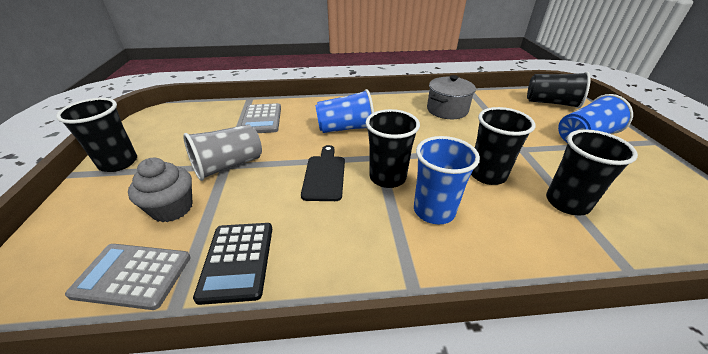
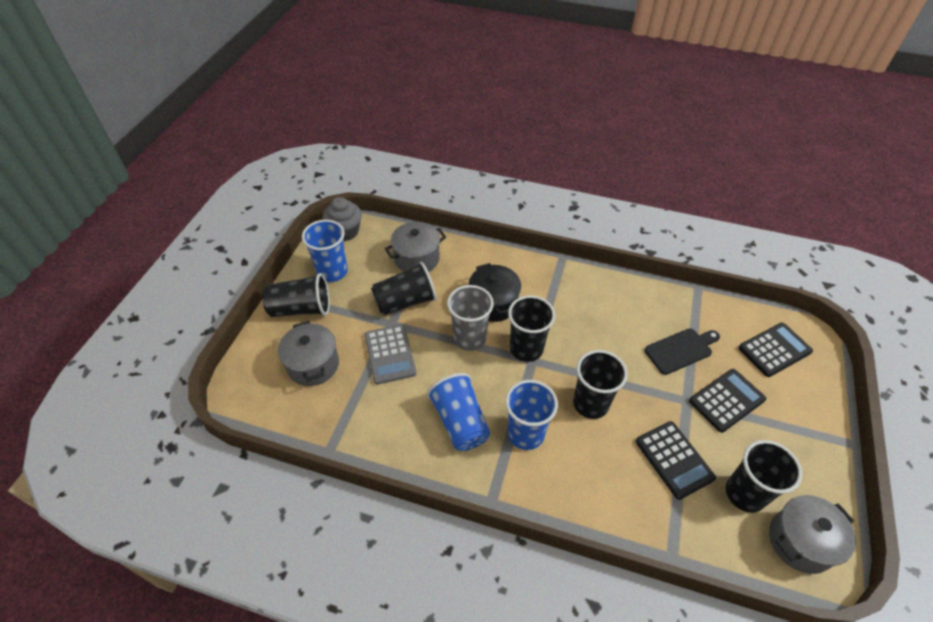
black calculator: 1 -> 3
black pot: 0 -> 1
grey calculator: 2 -> 1
grey pot: 1 -> 3

